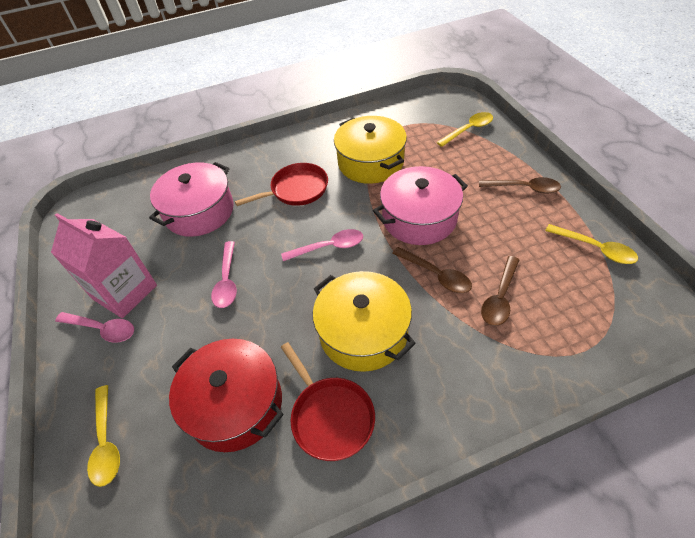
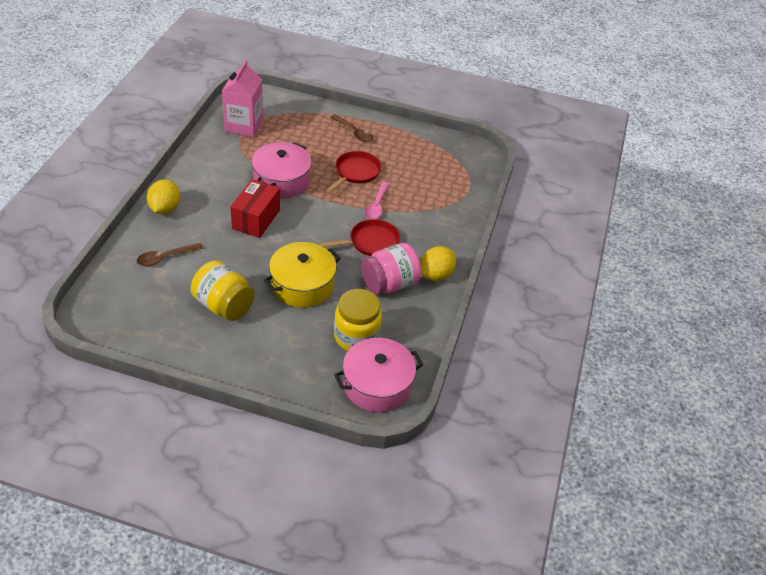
brown spoon: 3 -> 2
pink jar: 0 -> 1
pink spoon: 3 -> 1
red box: 0 -> 1
red pot: 1 -> 0
yellow jar: 0 -> 2
yellow lemon: 0 -> 2
yellow pot: 2 -> 1
yellow spoon: 3 -> 0

